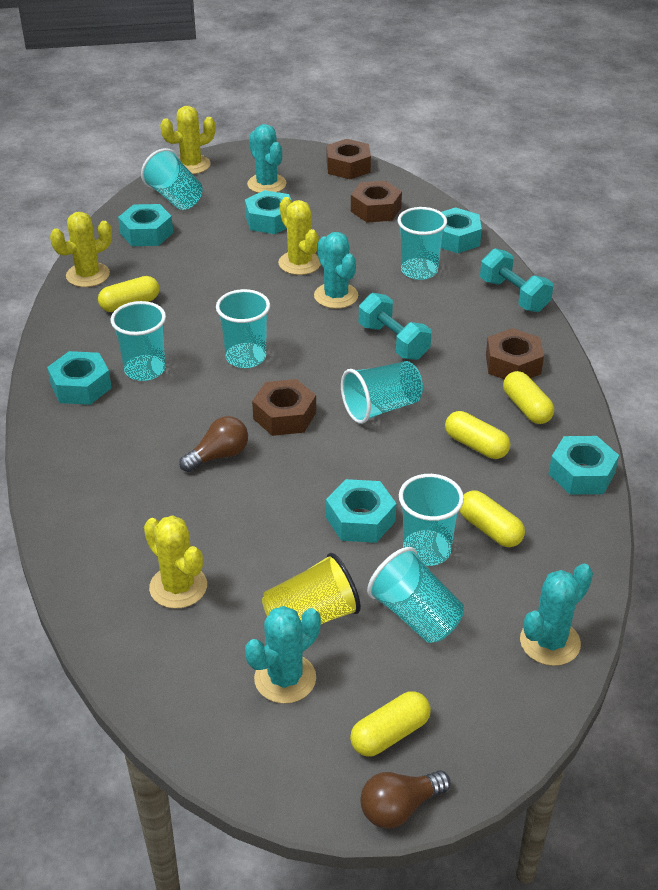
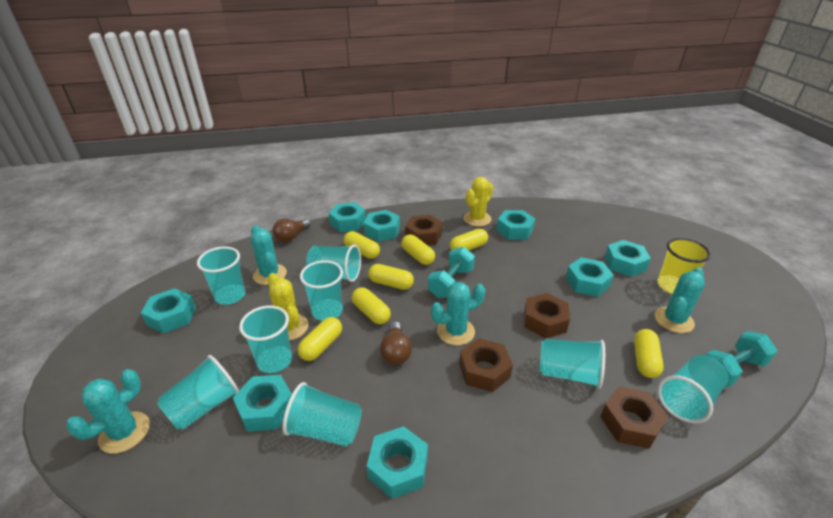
turquoise cup: 7 -> 8
turquoise nut: 6 -> 8
yellow cactus: 4 -> 2
yellow capsule: 5 -> 7

